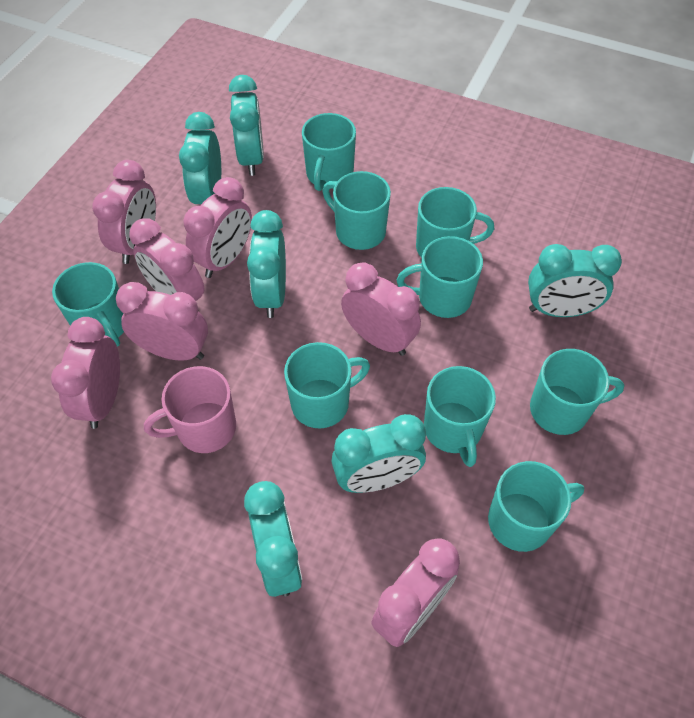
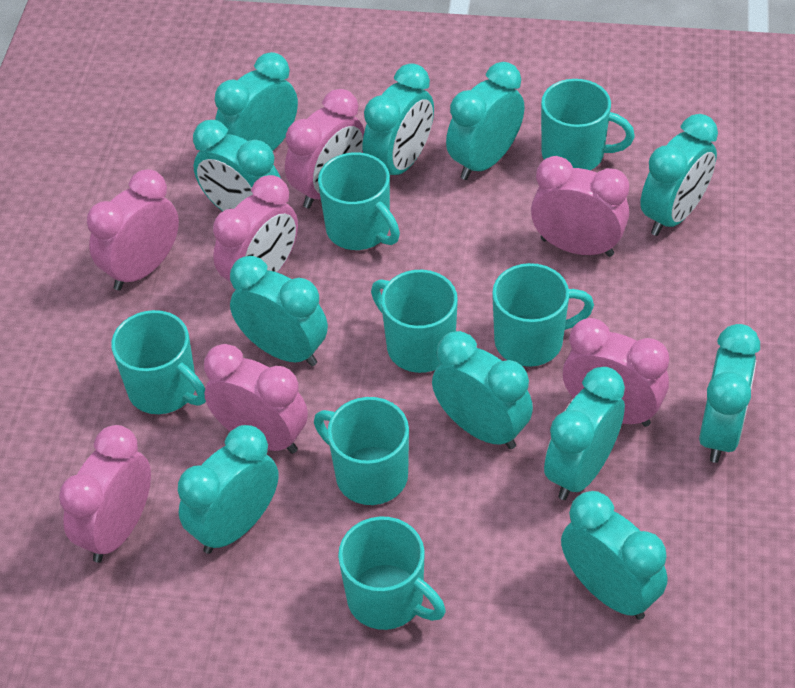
pink mug: 1 -> 0
turquoise clock: 6 -> 11
turquoise mug: 9 -> 7

